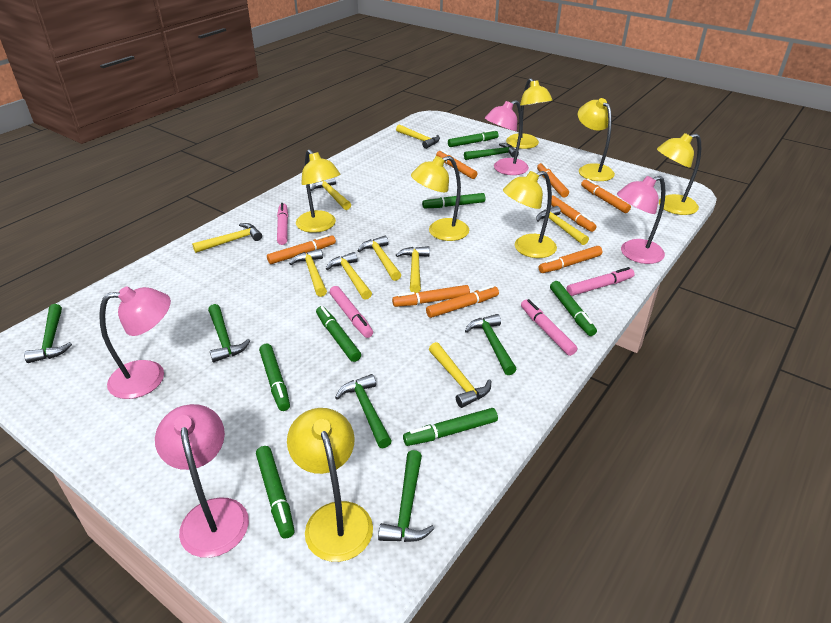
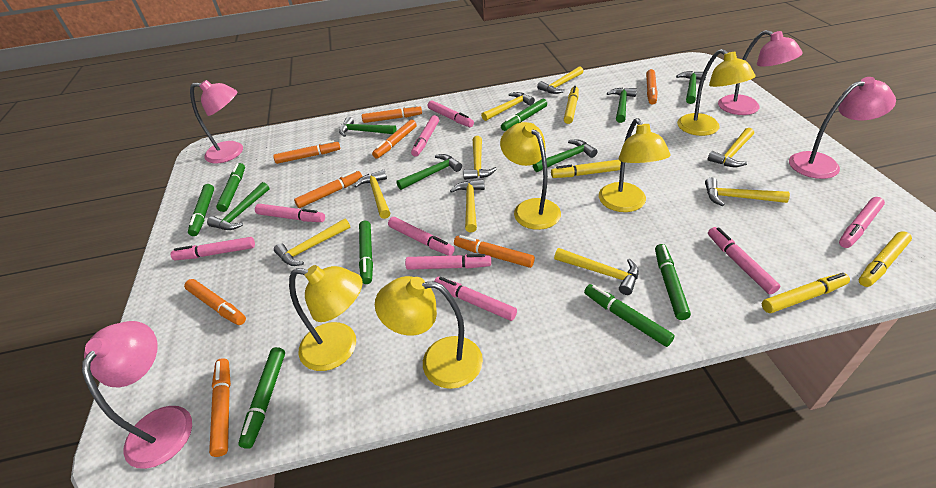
pink marker: 4 -> 9
yellow lamp: 7 -> 5
yellow marker: 0 -> 4

